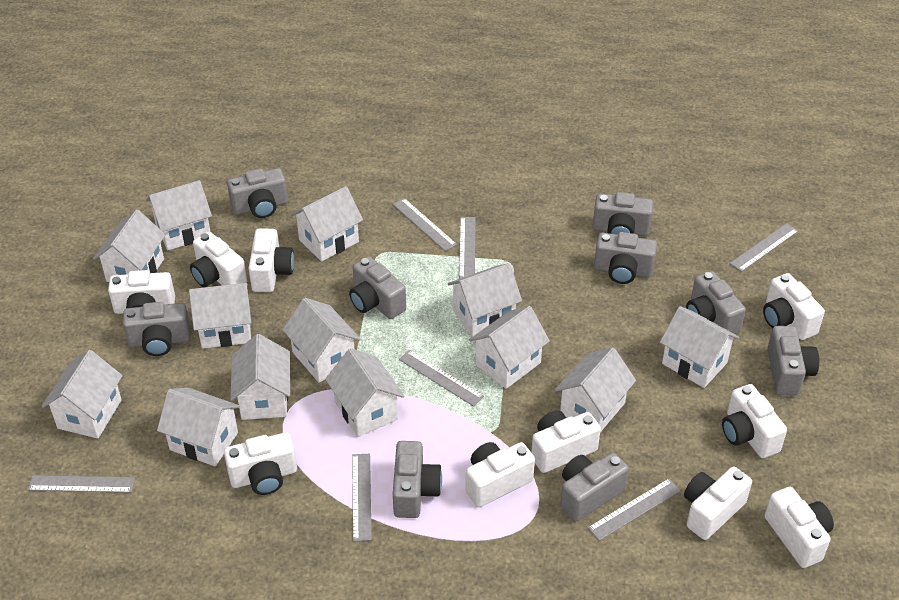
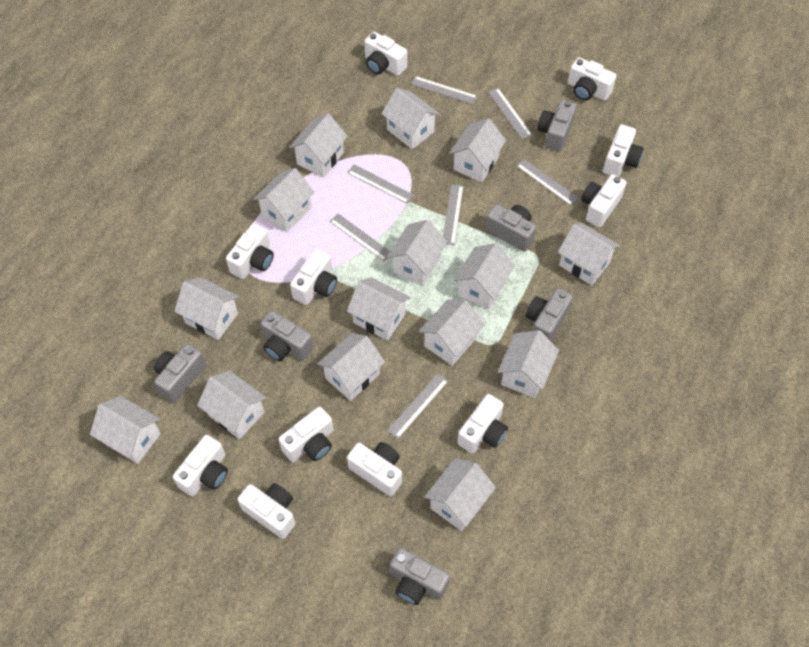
grey camera: 9 -> 6
white camera: 10 -> 11
white house: 13 -> 15

